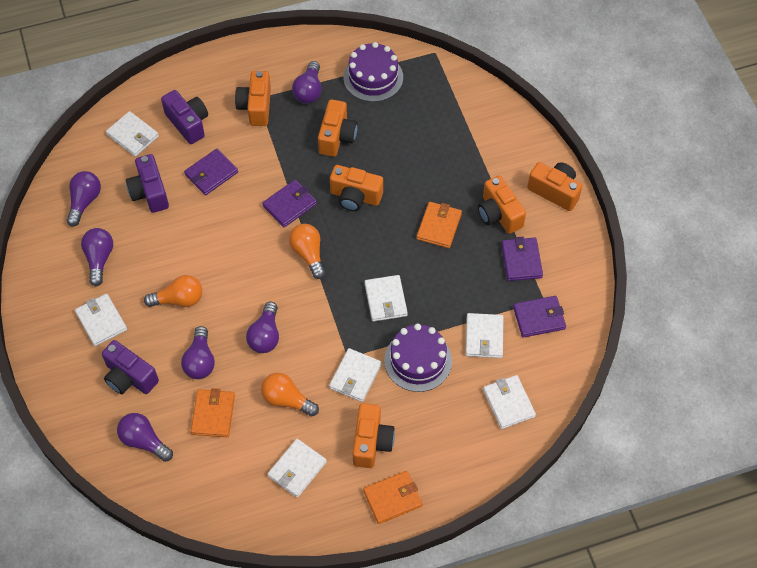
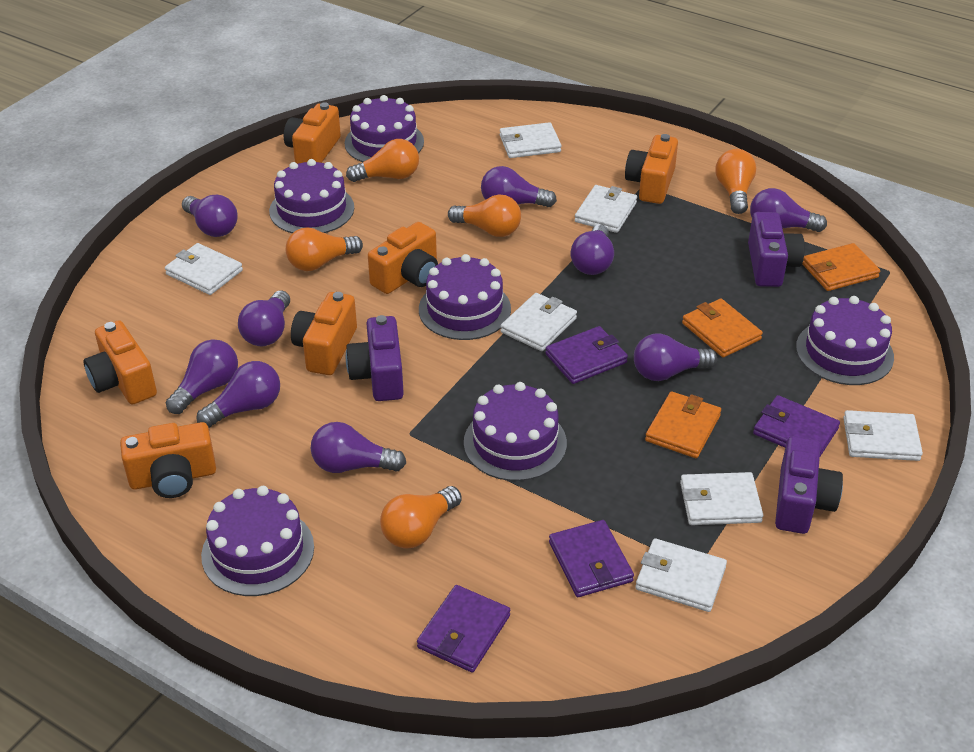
orange light bulb: 3 -> 5
purple cake: 2 -> 6
purple light bulb: 6 -> 9

